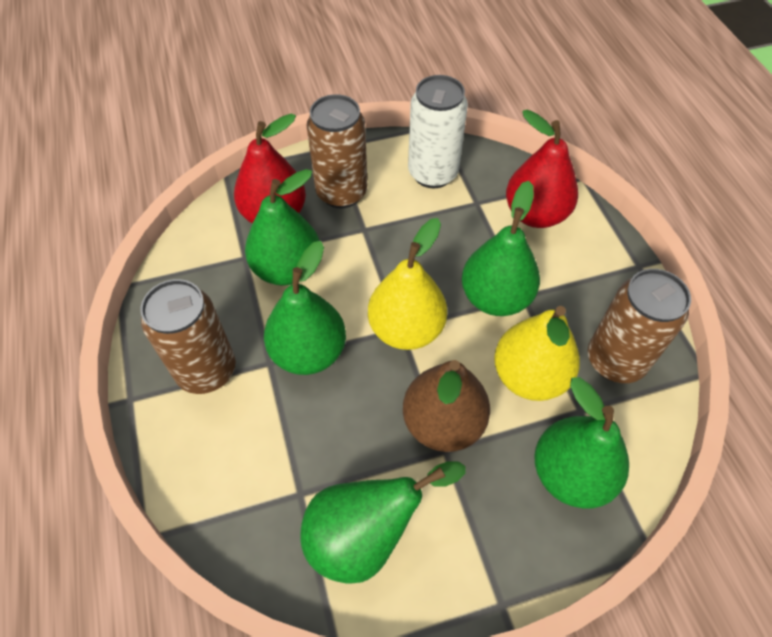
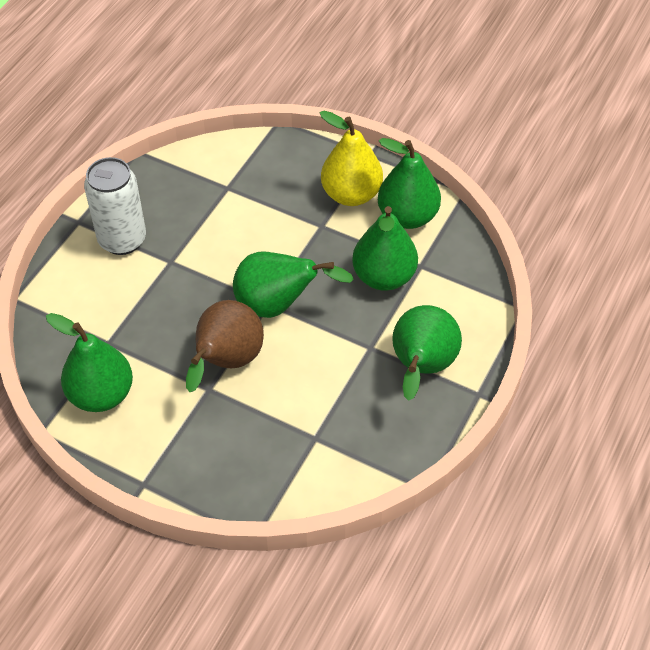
brown can: 3 -> 0
red pear: 2 -> 0
yellow pear: 2 -> 1

